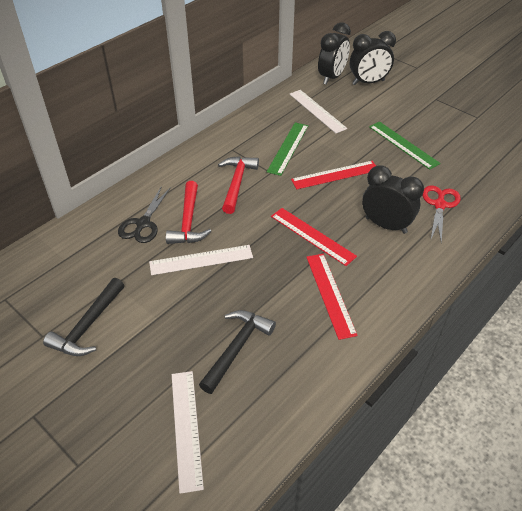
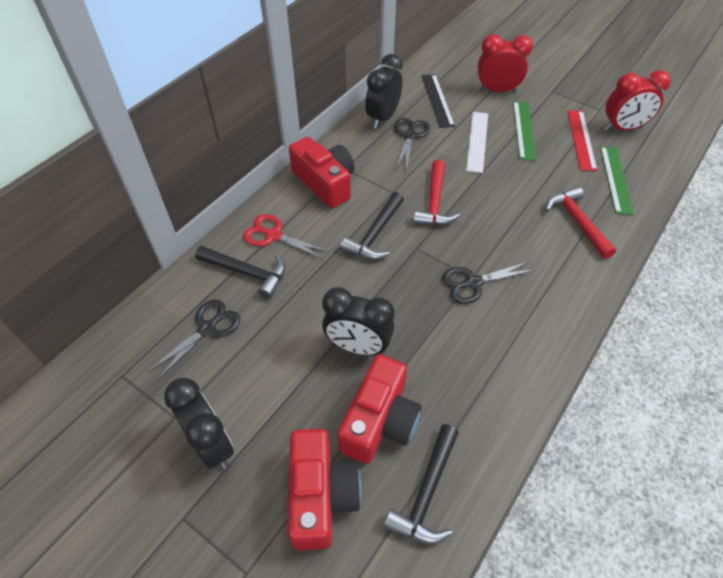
black hammer: 2 -> 3
black ruler: 0 -> 1
black scissors: 1 -> 3
red camera: 0 -> 3
red clock: 0 -> 2
red ruler: 3 -> 1
white ruler: 3 -> 1

